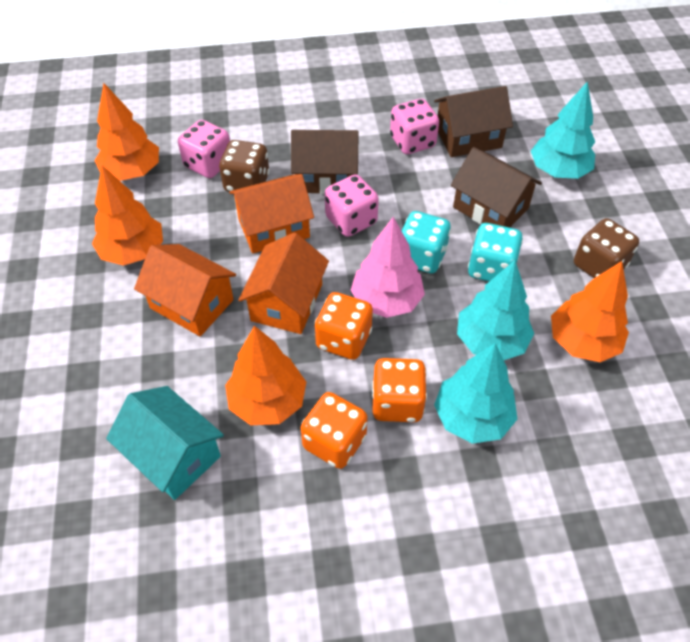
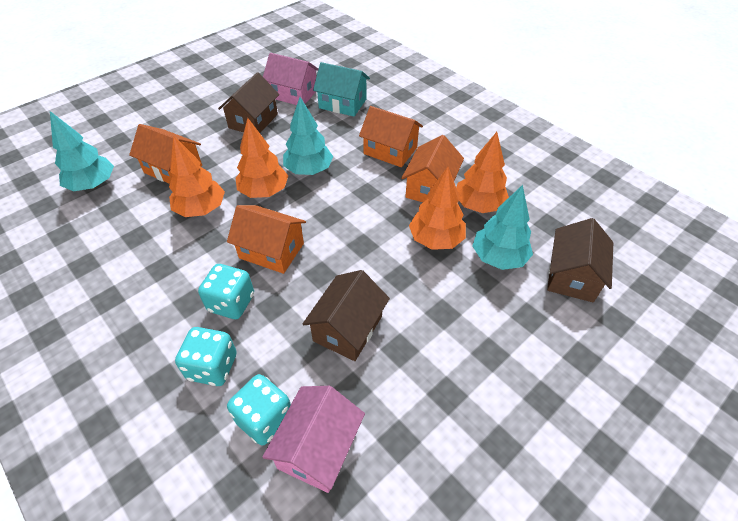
brown dice: 2 -> 0
orange dice: 3 -> 0
orange house: 3 -> 4
pink dice: 3 -> 0
pink house: 0 -> 2
pink tree: 1 -> 0
turquoise dice: 2 -> 3

